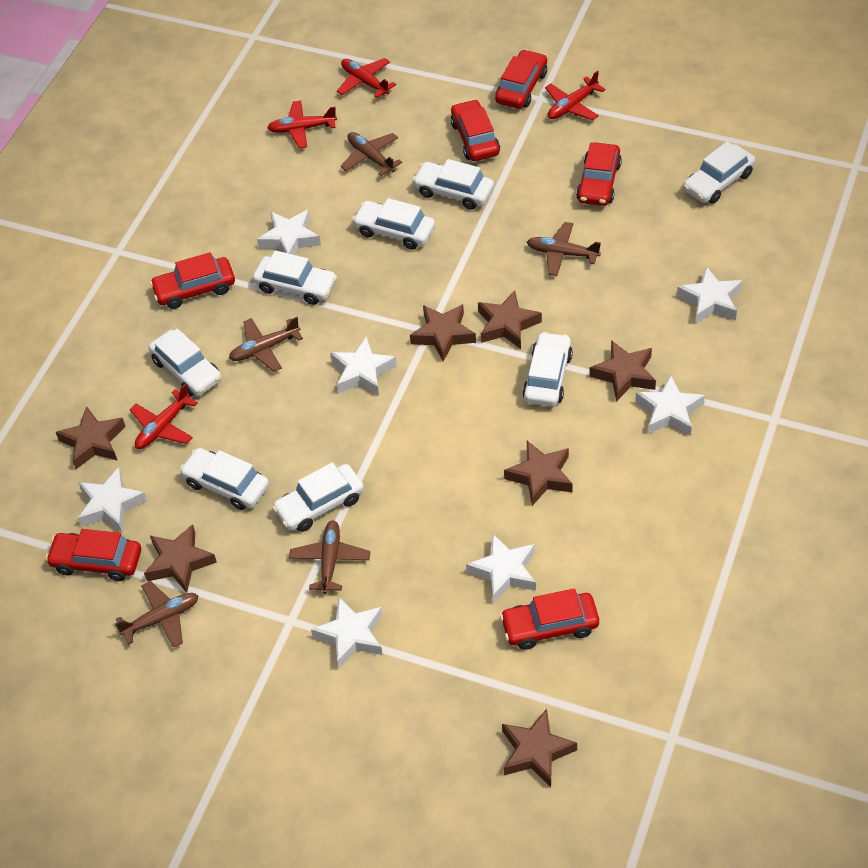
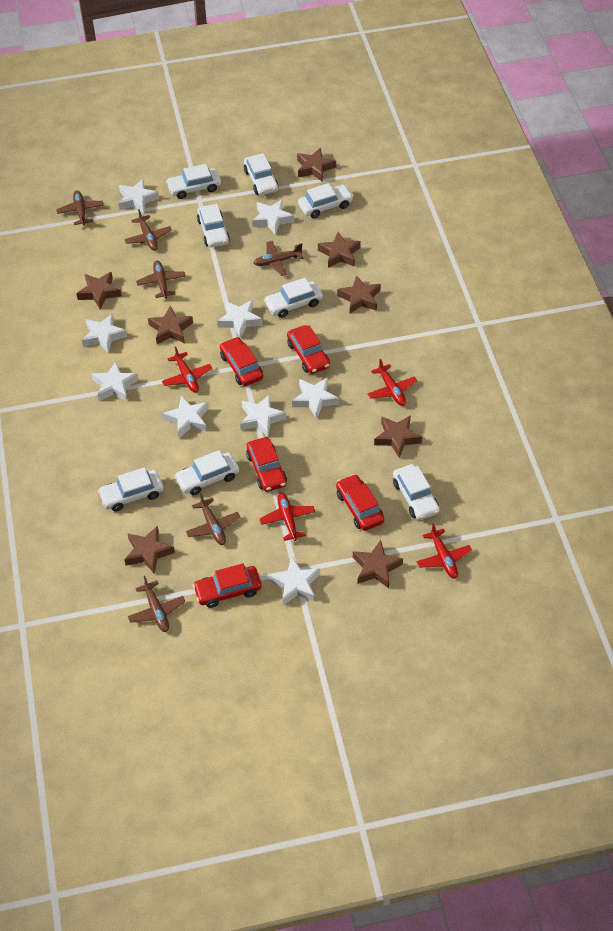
brown plane: 5 -> 6
brown star: 7 -> 8
red car: 6 -> 5
white star: 7 -> 9

